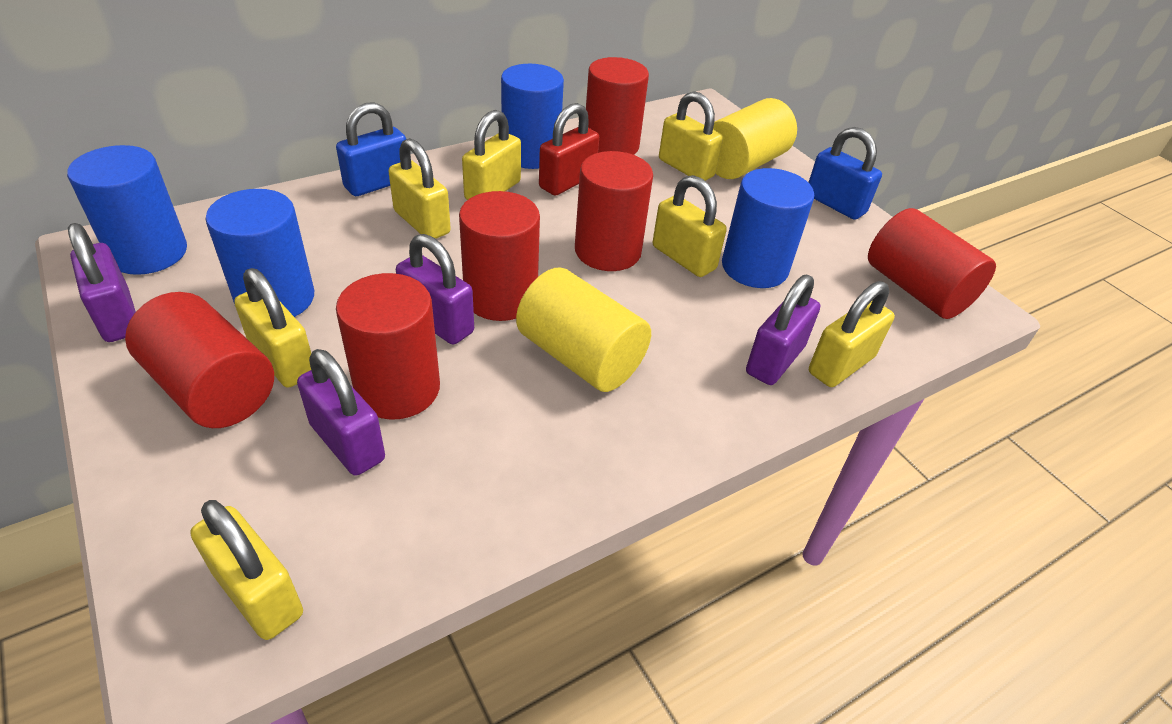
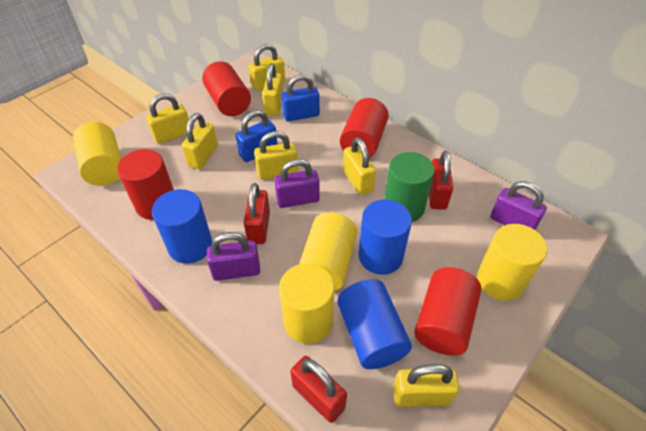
blue cylinder: 4 -> 3
green cylinder: 0 -> 1
purple padlock: 4 -> 3
red cylinder: 6 -> 4
red padlock: 1 -> 3
yellow cylinder: 2 -> 4

